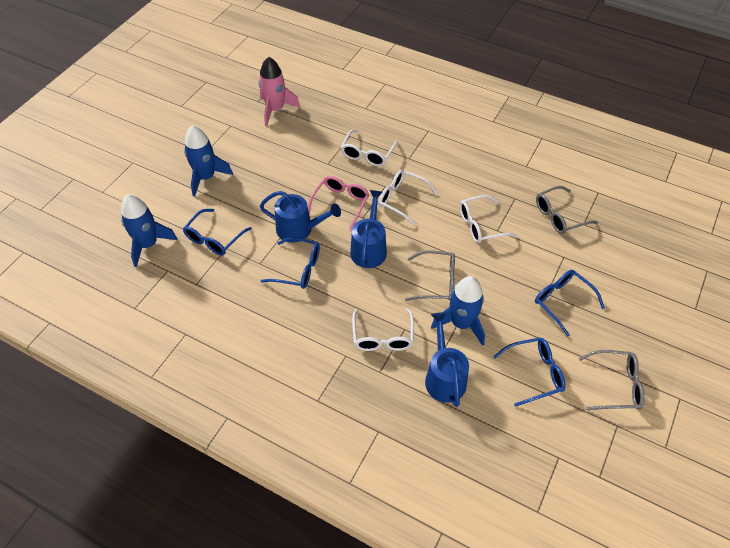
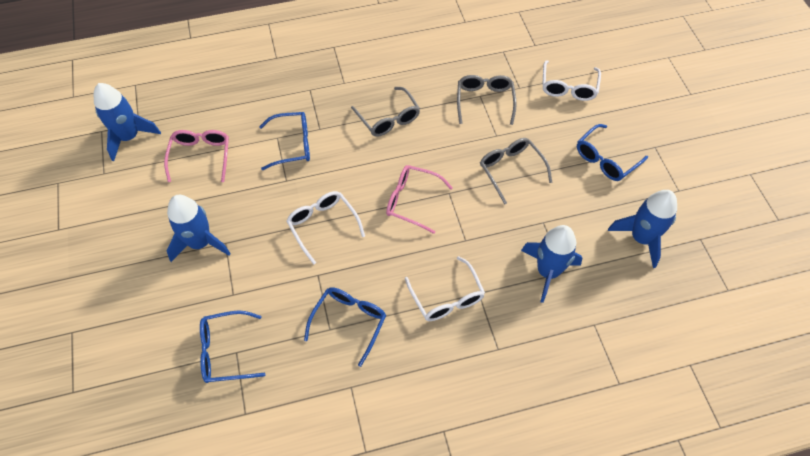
blue rocket: 3 -> 4
blue watering can: 3 -> 0
pink glasses: 1 -> 2
pink rocket: 1 -> 0
white glasses: 4 -> 3

